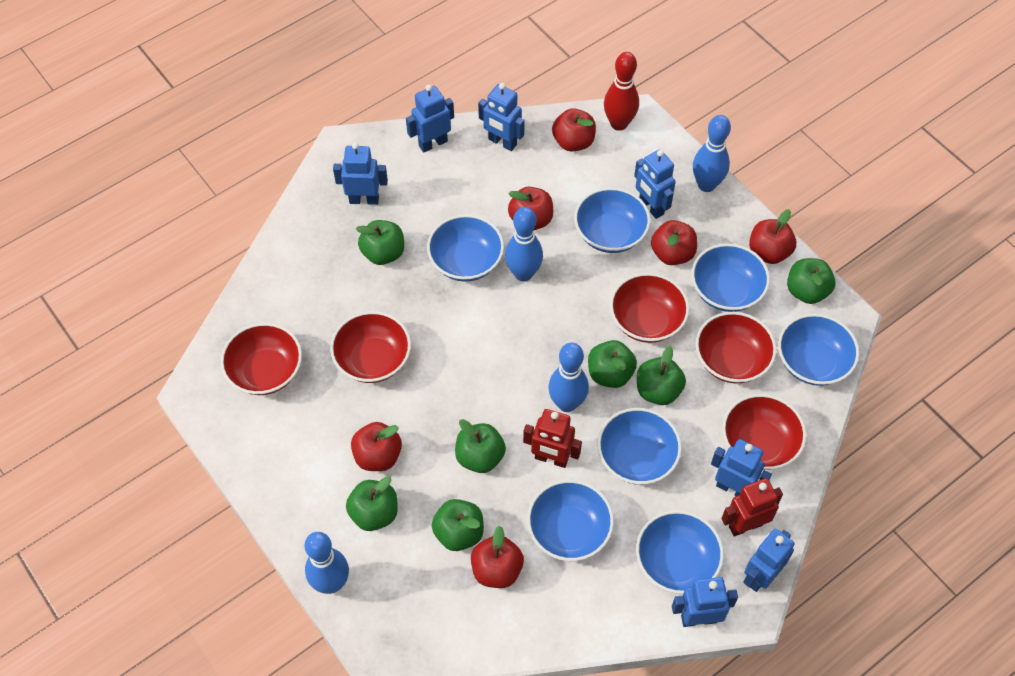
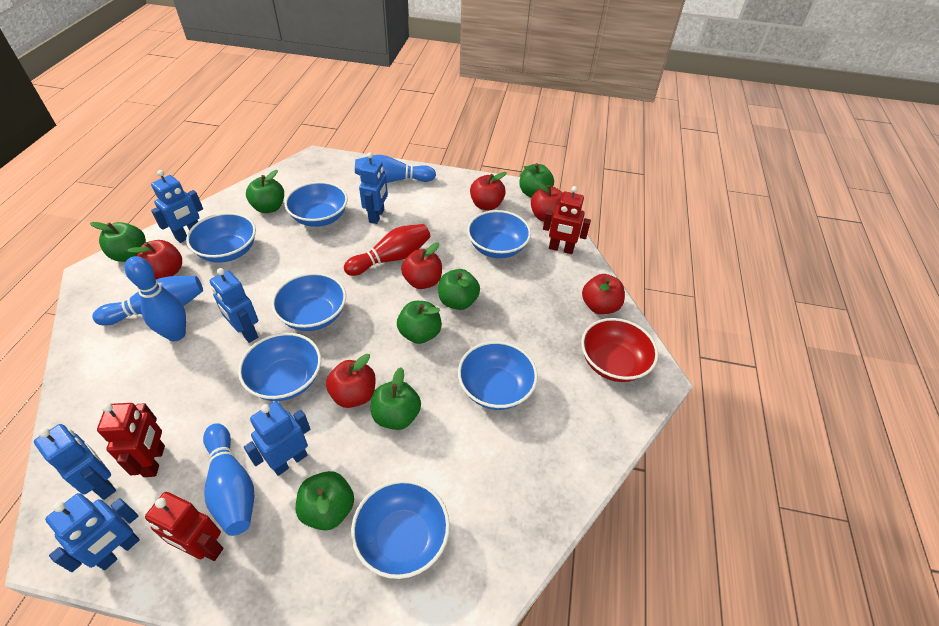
blue robot: 7 -> 6
red bowl: 5 -> 1
red robot: 2 -> 3

